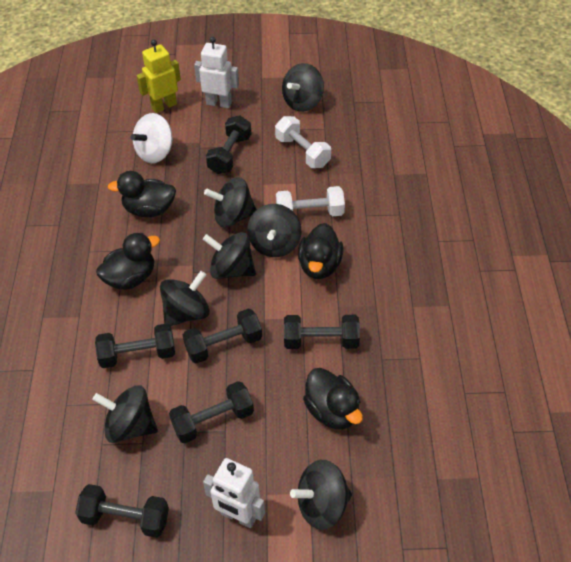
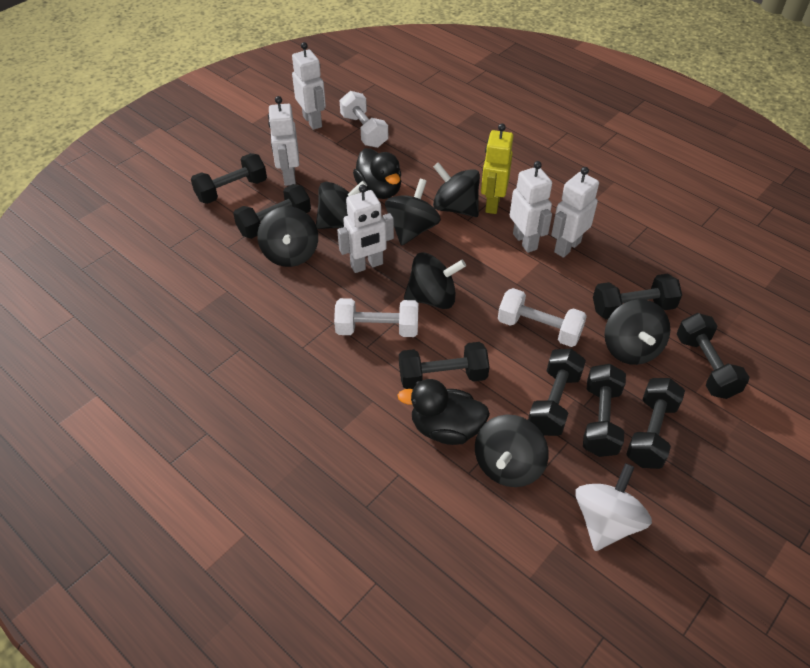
black duck: 4 -> 2
black dumbbell: 6 -> 8
white dumbbell: 2 -> 3
white robot: 2 -> 5

